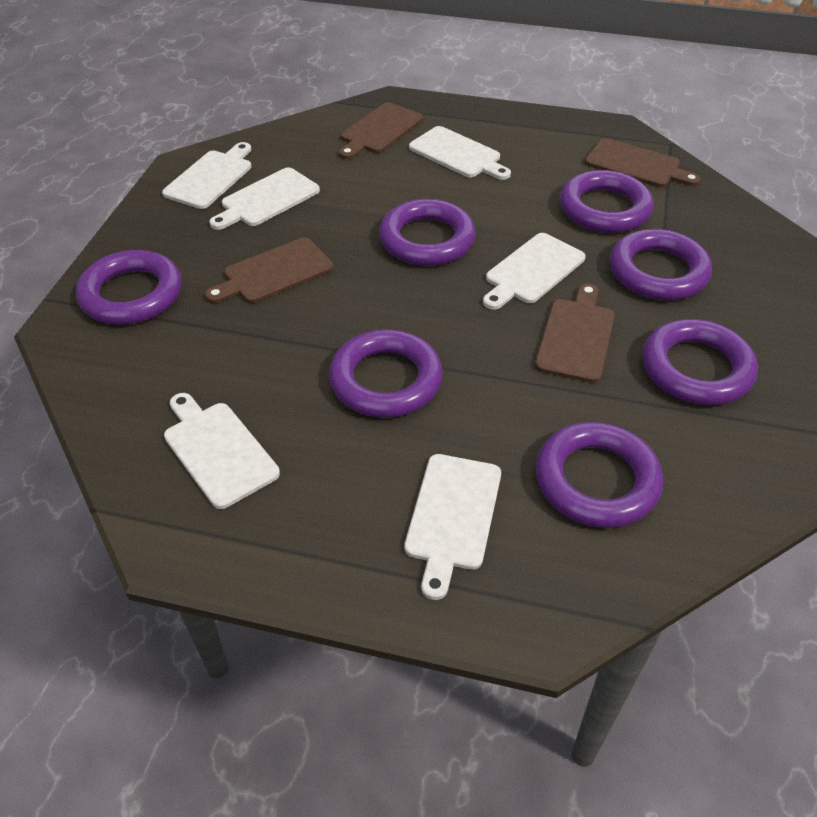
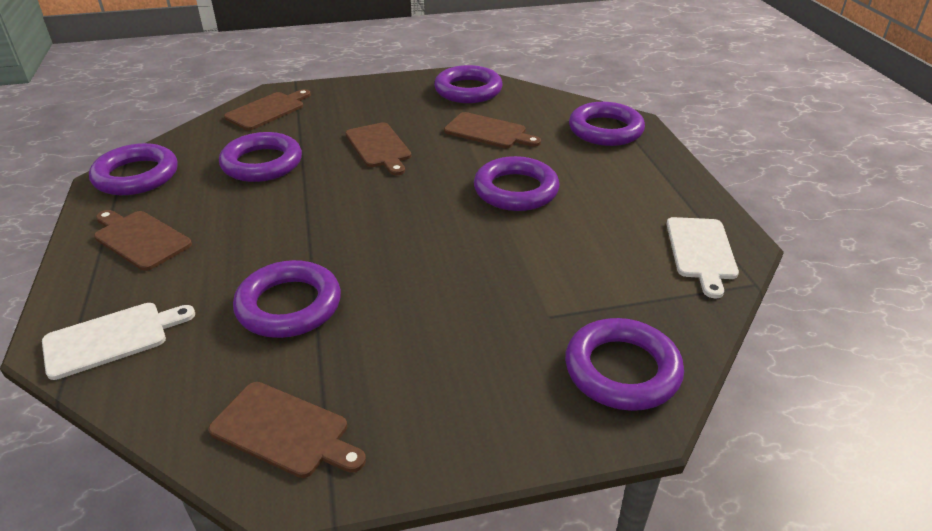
brown cutting board: 4 -> 5
white cutting board: 6 -> 2

